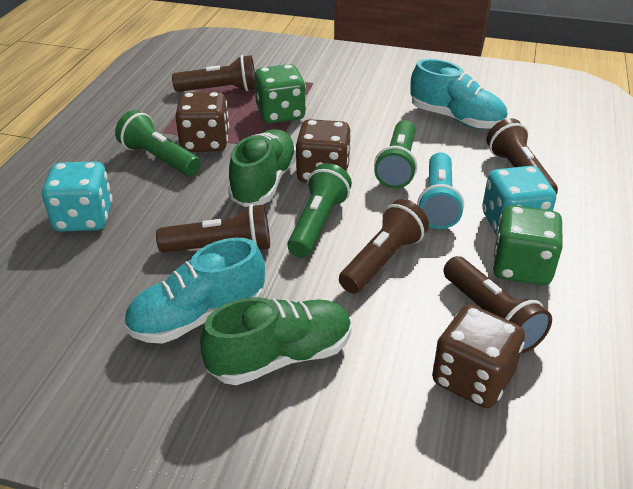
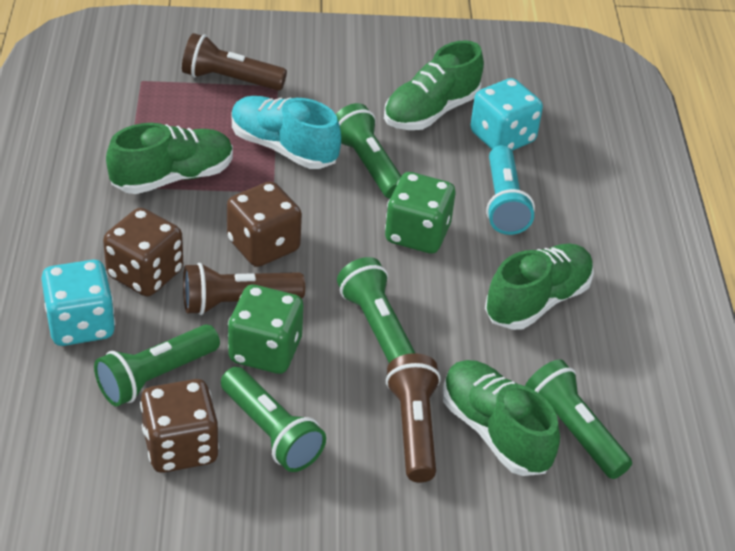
brown flashlight: 5 -> 3
green flashlight: 3 -> 5
green shoe: 2 -> 4
turquoise shoe: 2 -> 1

